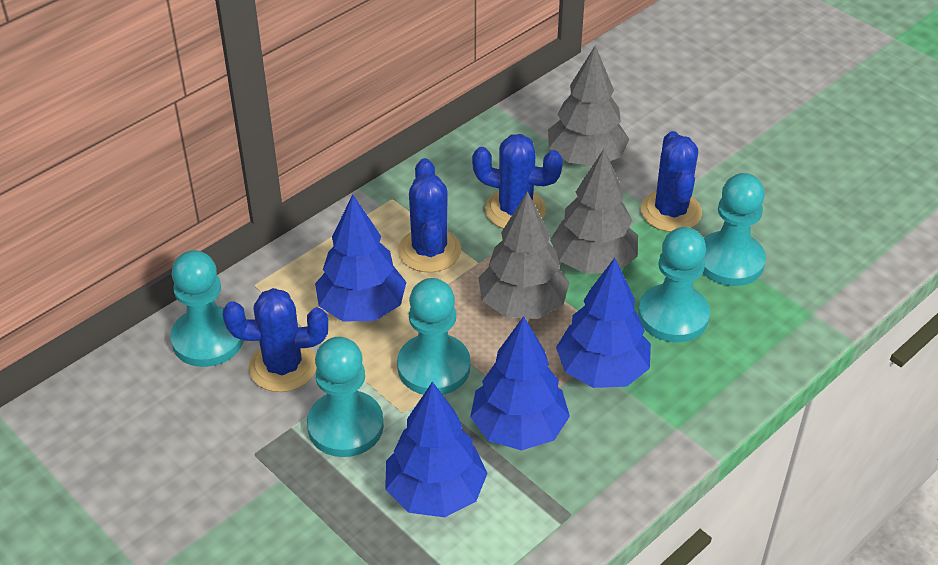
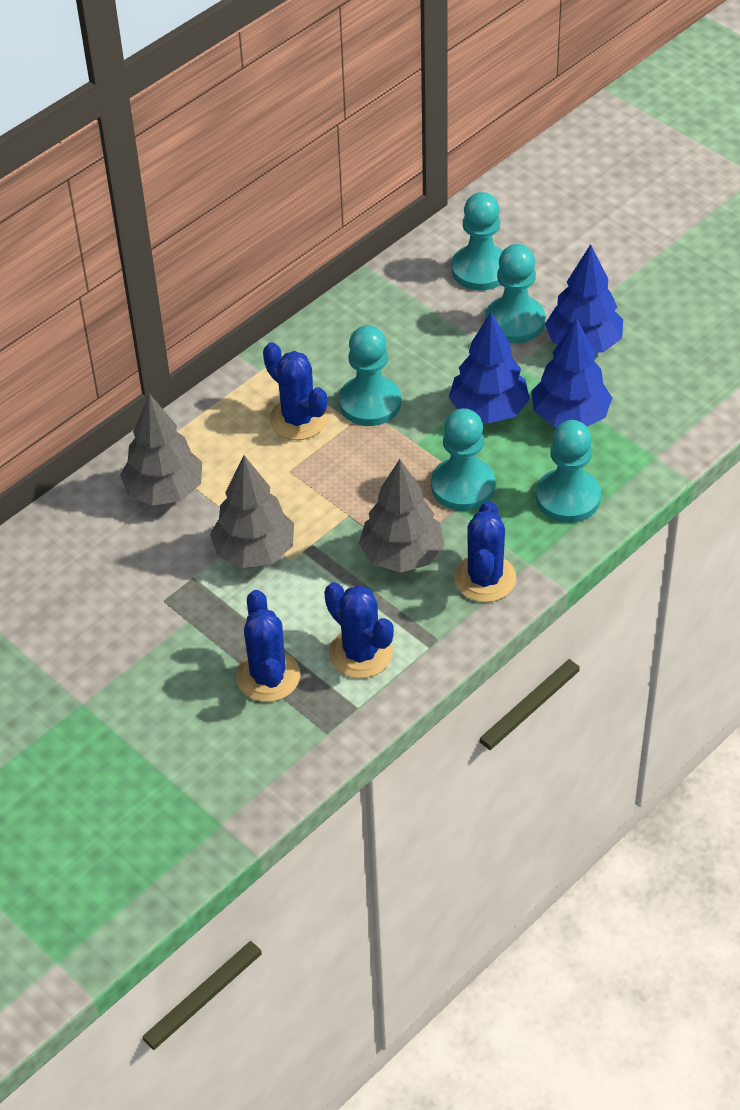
blue tree: 4 -> 3

